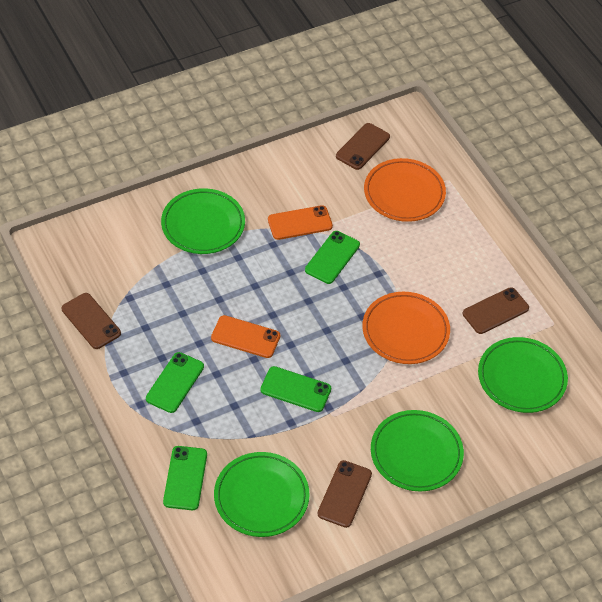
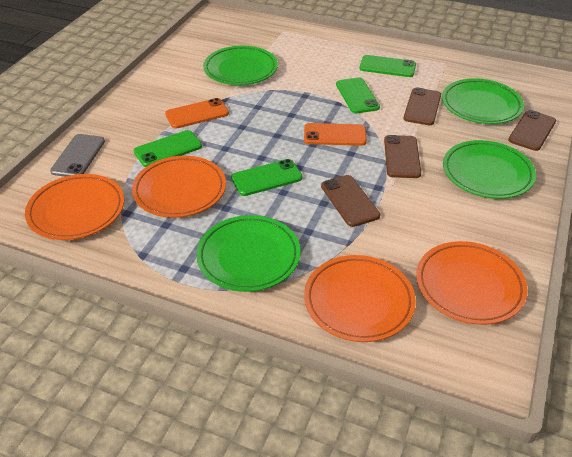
grey phone: 0 -> 1
orange plate: 2 -> 4

